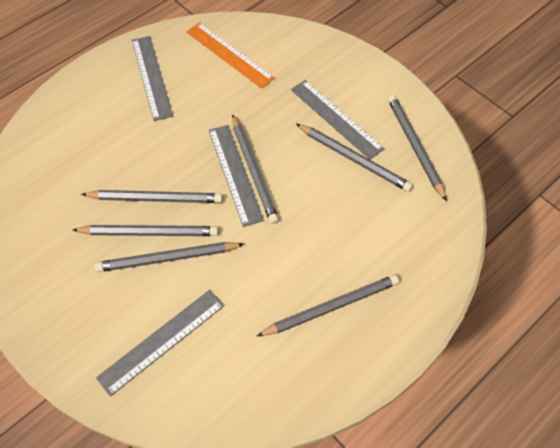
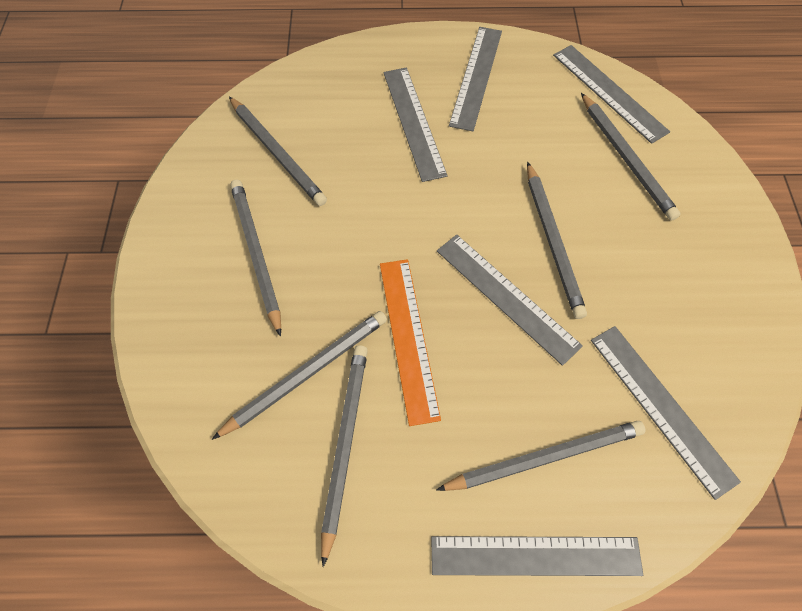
grey ruler: 4 -> 6

